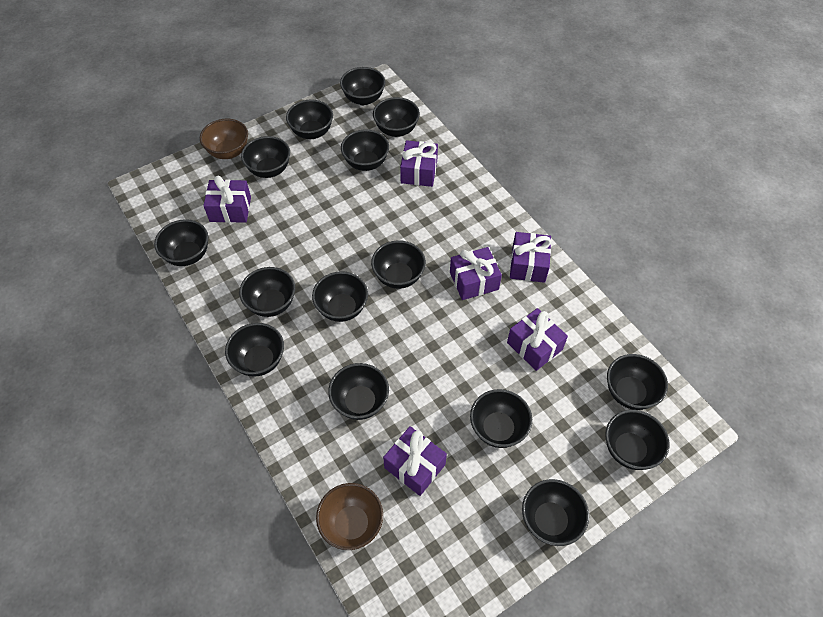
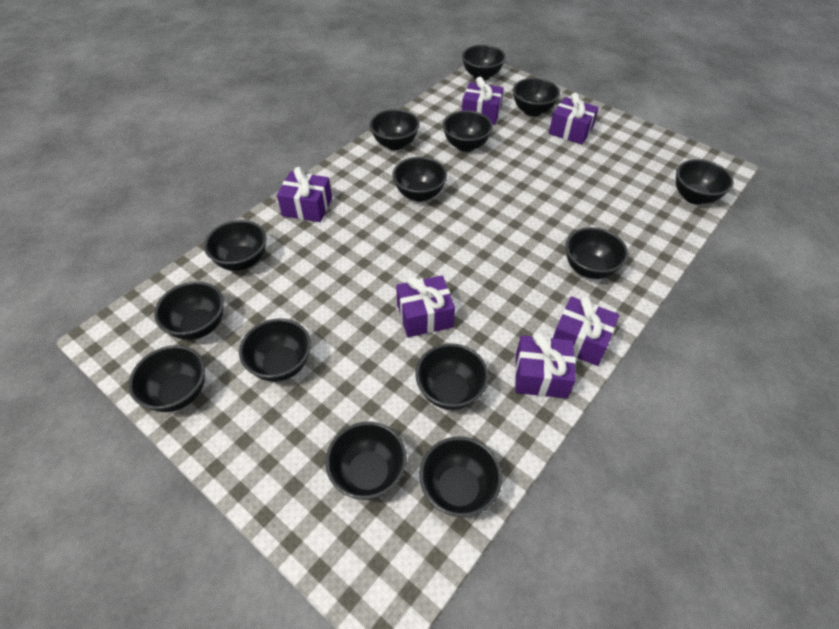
black bowl: 15 -> 14
brown bowl: 2 -> 0

